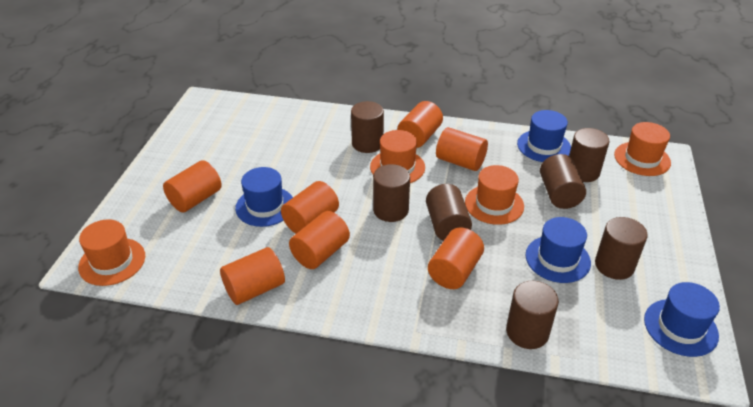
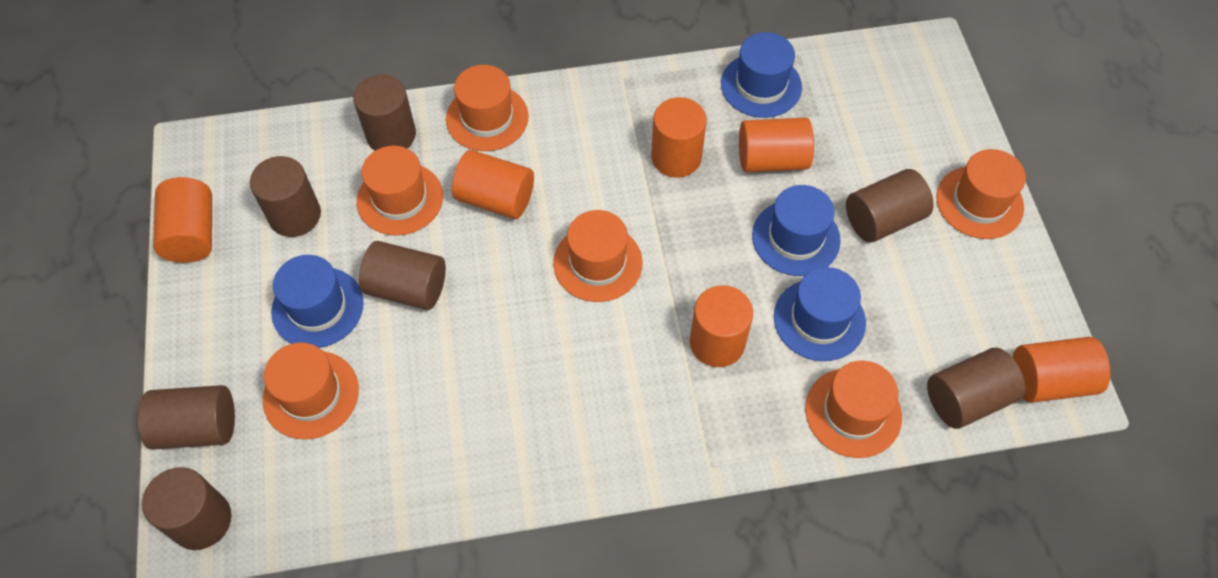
orange cylinder: 7 -> 6
orange hat: 4 -> 6

